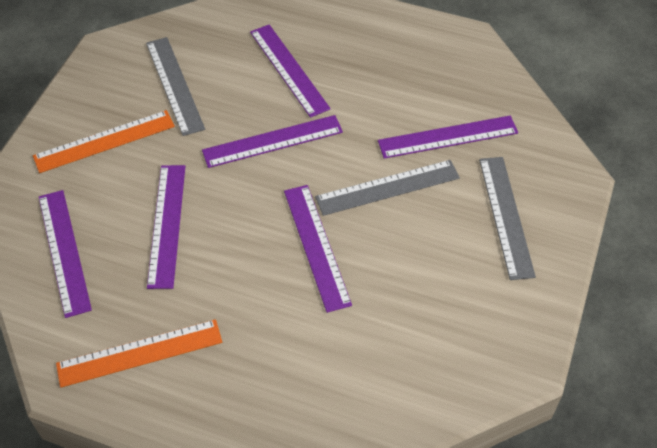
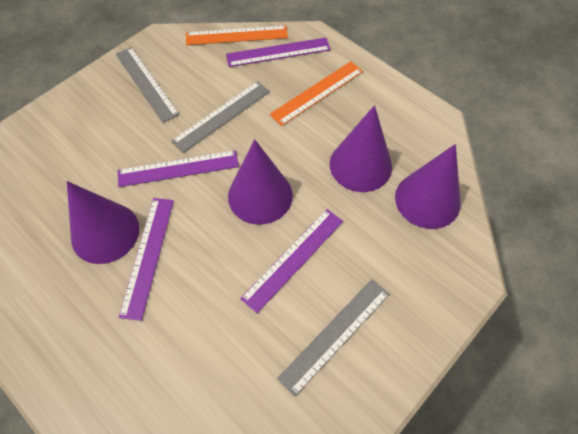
purple cone: 0 -> 4
purple ruler: 6 -> 4

